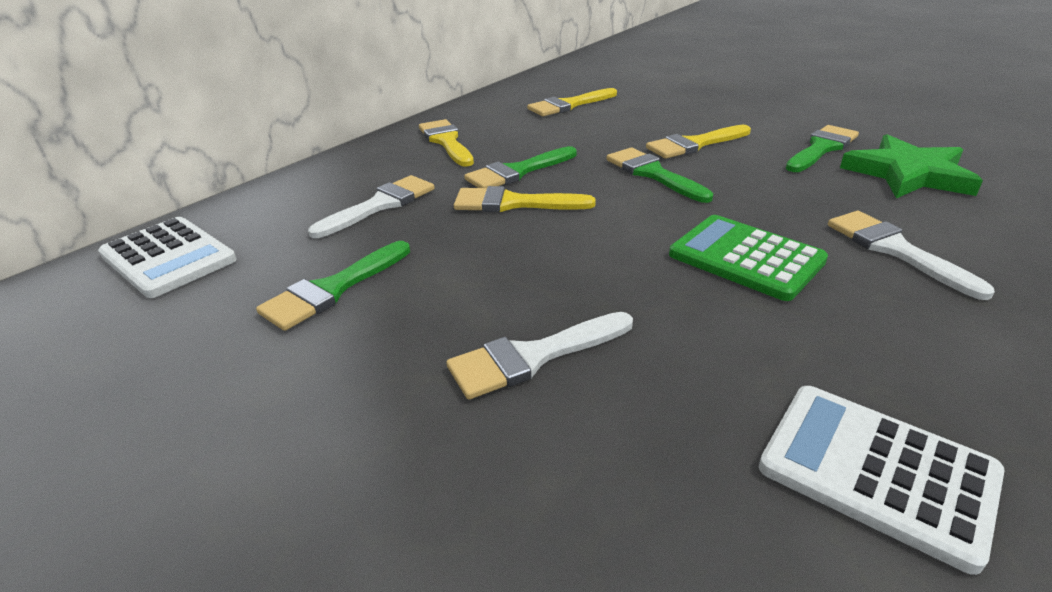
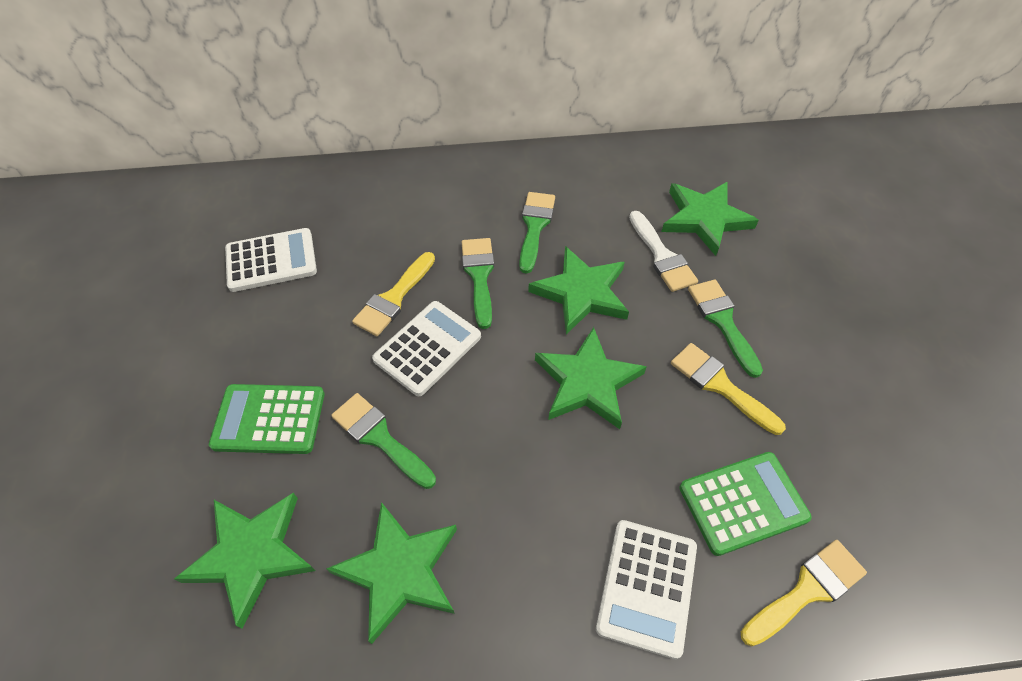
green calculator: 1 -> 2
green star: 1 -> 5
white brush: 3 -> 1
white calculator: 2 -> 3
yellow brush: 4 -> 3

